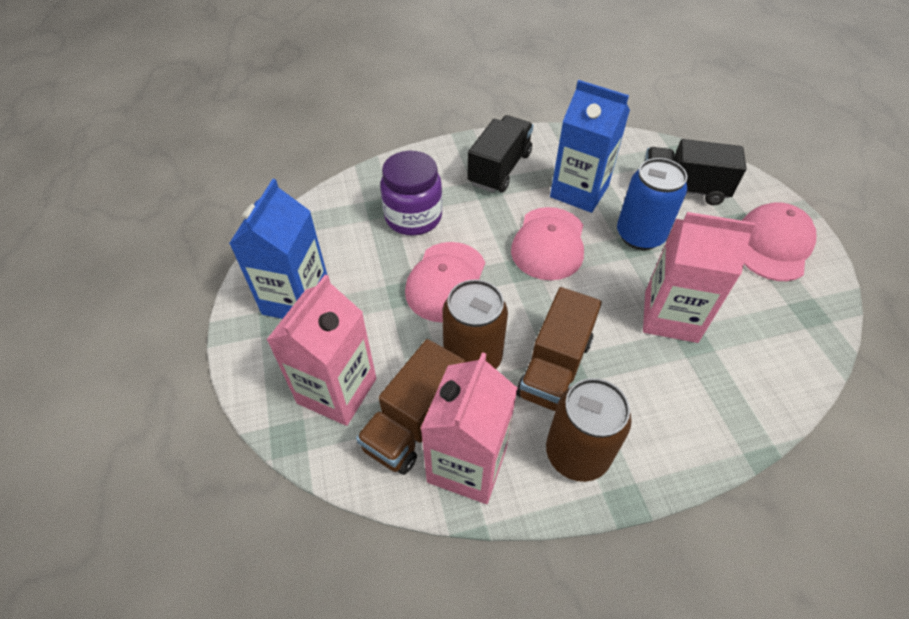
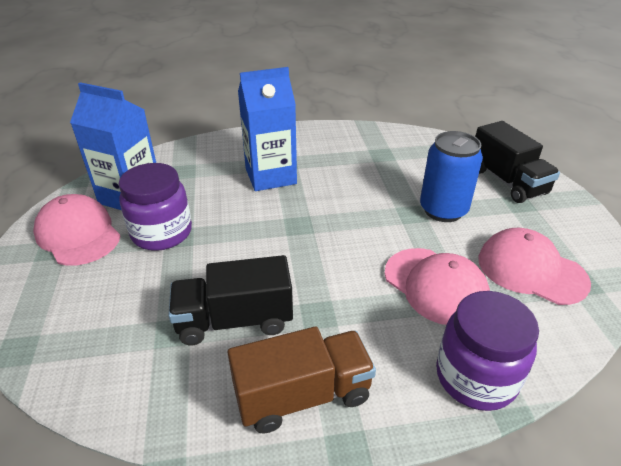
brown can: 2 -> 0
brown truck: 2 -> 1
pink carton: 3 -> 0
purple jar: 1 -> 2

